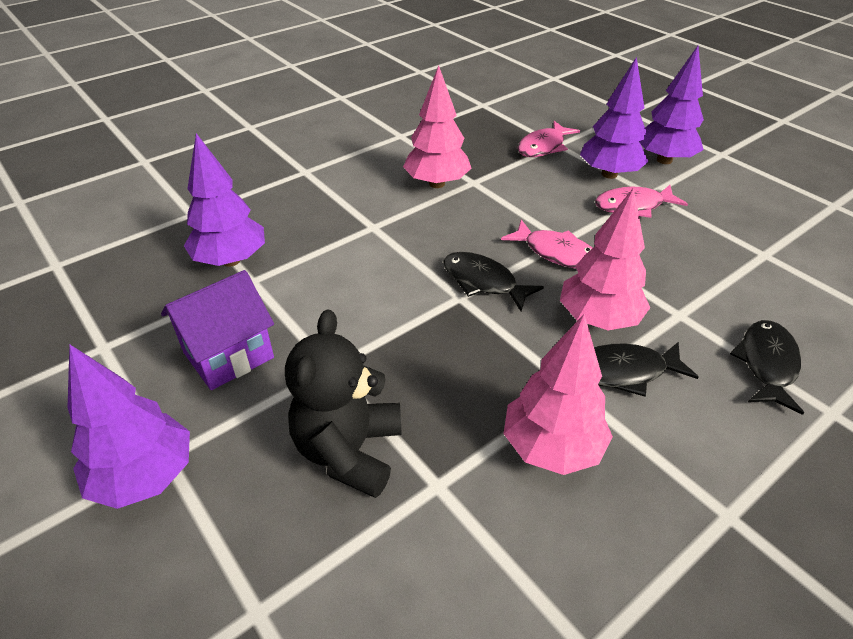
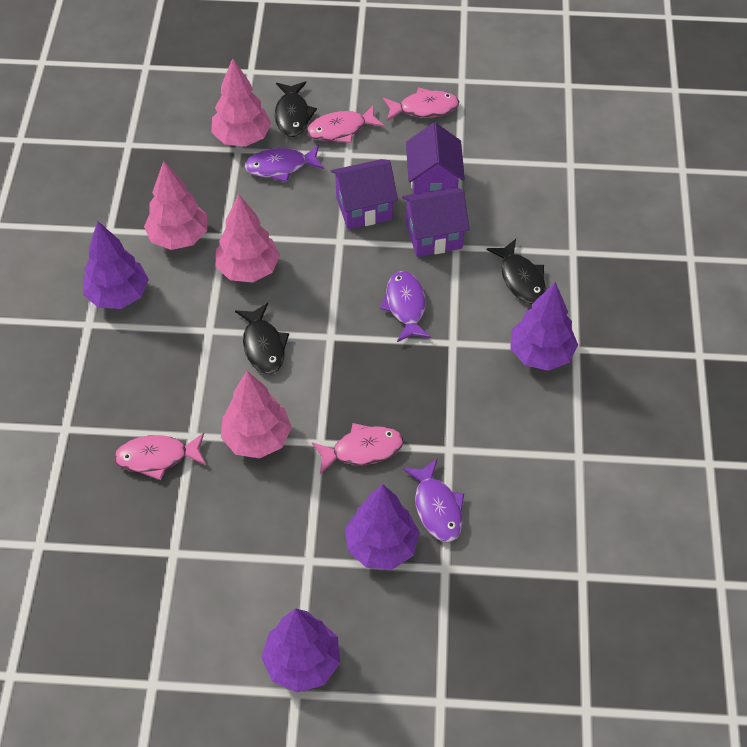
black teddy bear: 1 -> 0
pink fish: 3 -> 4
pink tree: 3 -> 4
purple fish: 0 -> 3
purple house: 1 -> 3

